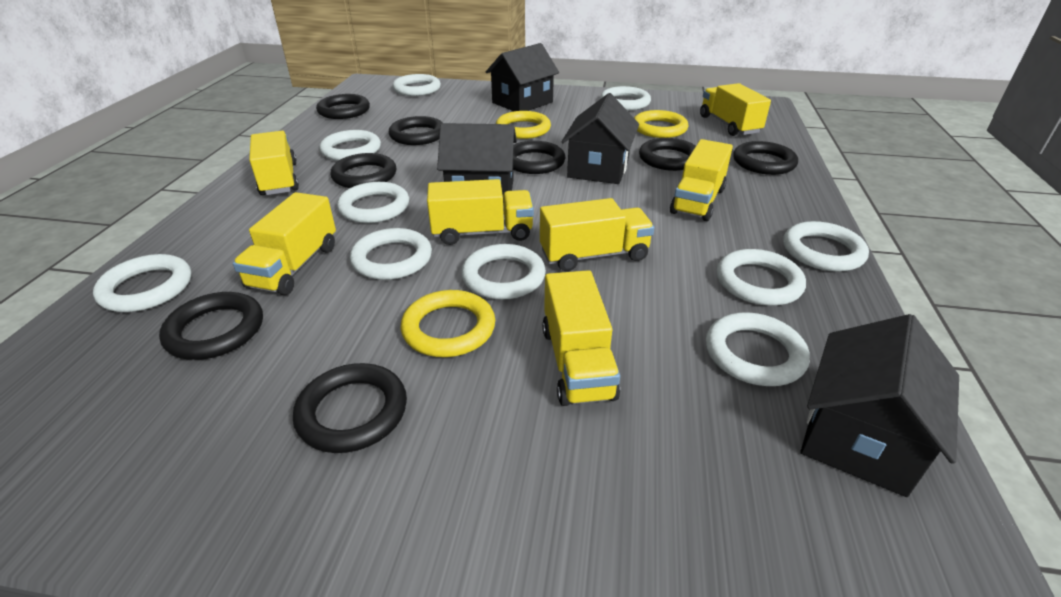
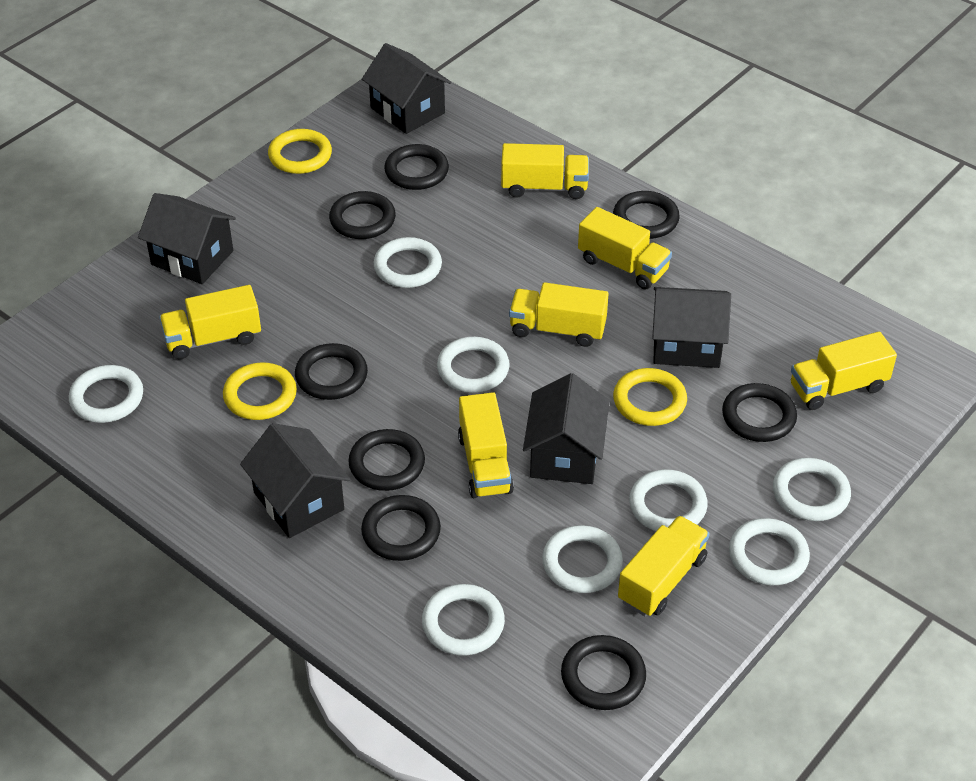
black house: 4 -> 5
white ring: 10 -> 8

